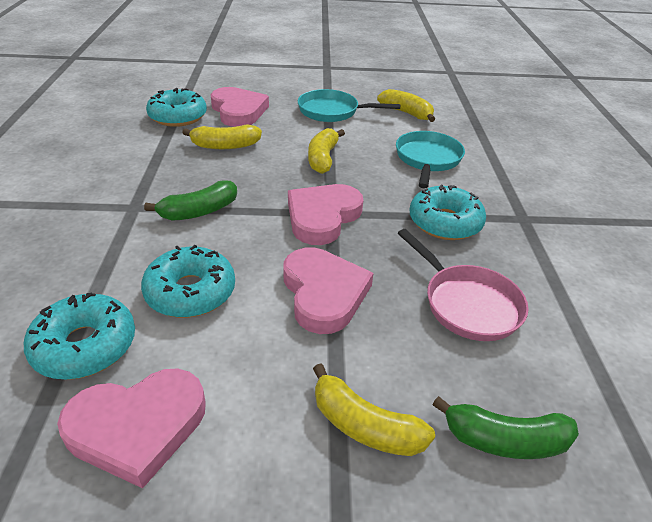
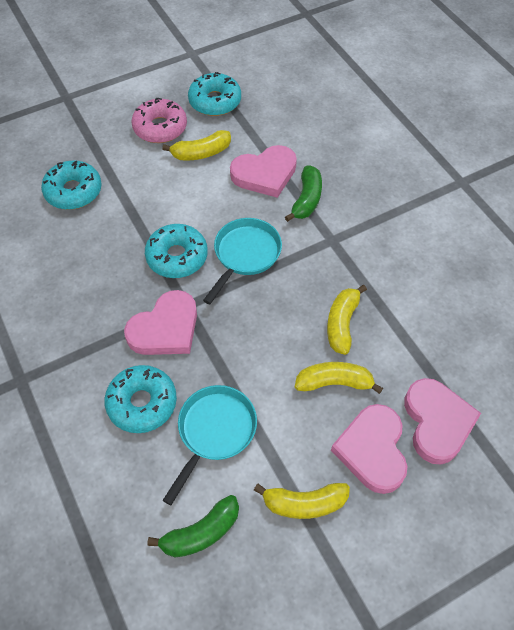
pink donut: 0 -> 1
pink pan: 1 -> 0

